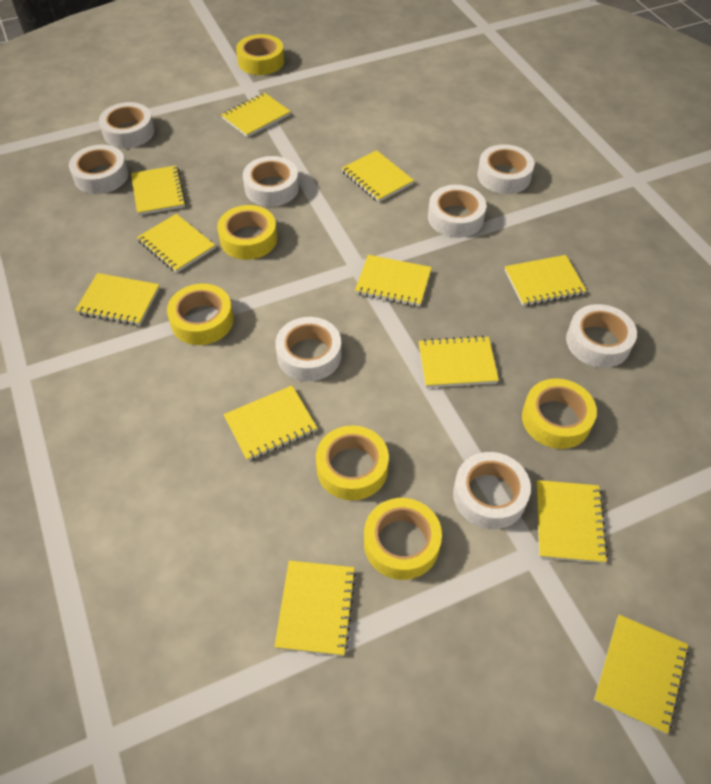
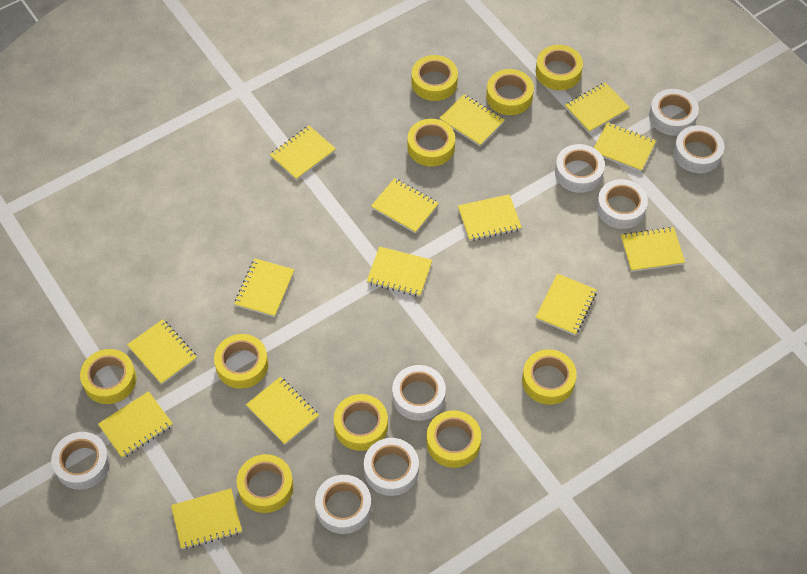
yellow notebook: 12 -> 14
yellow tape: 6 -> 10

